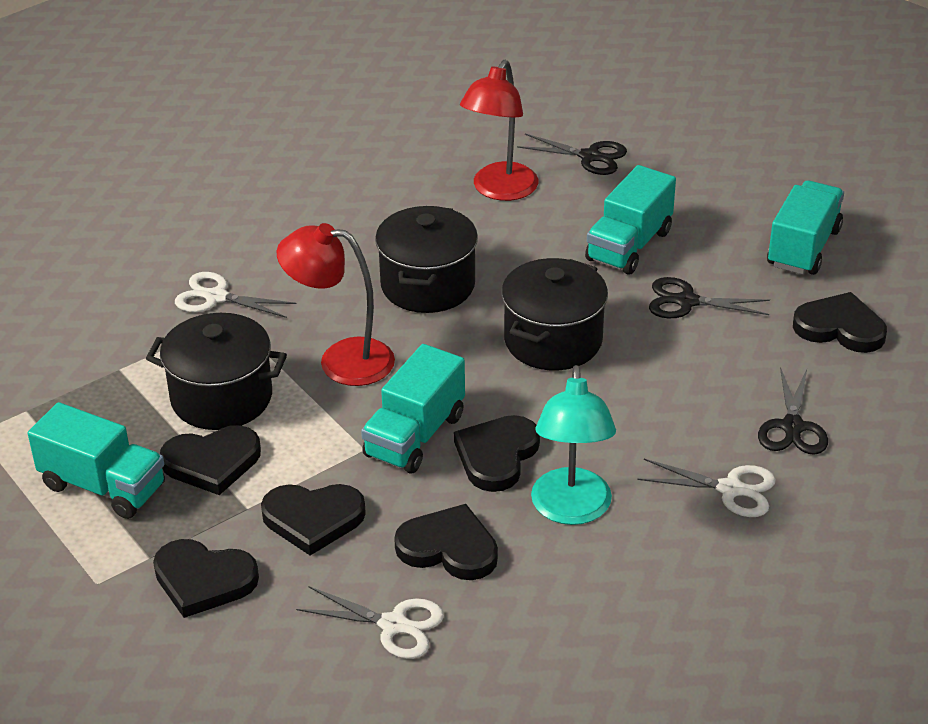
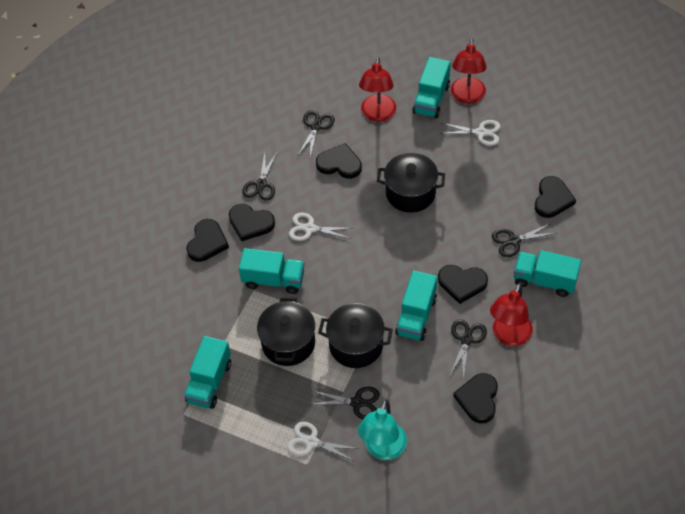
black scissors: 3 -> 5
red lamp: 2 -> 3
turquoise truck: 4 -> 5

